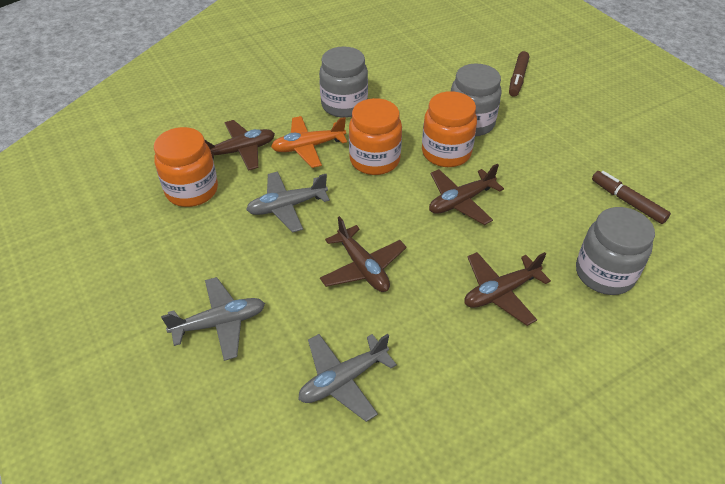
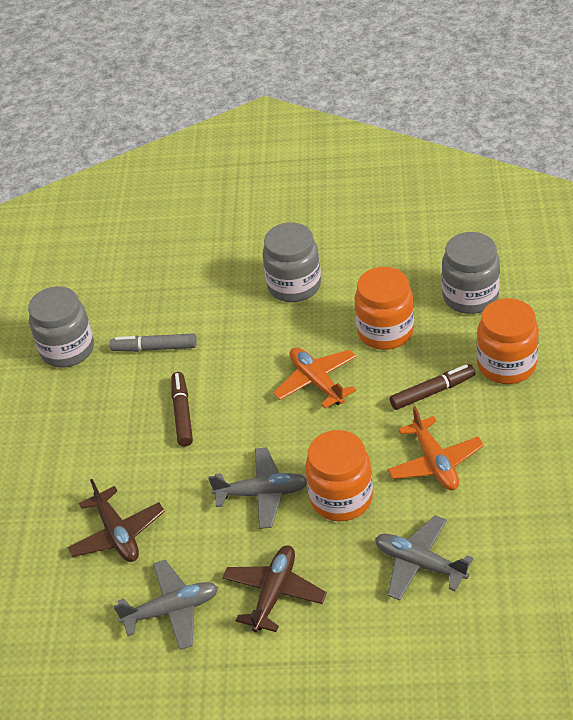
brown plane: 4 -> 2
grey marker: 0 -> 1
orange plane: 1 -> 2

